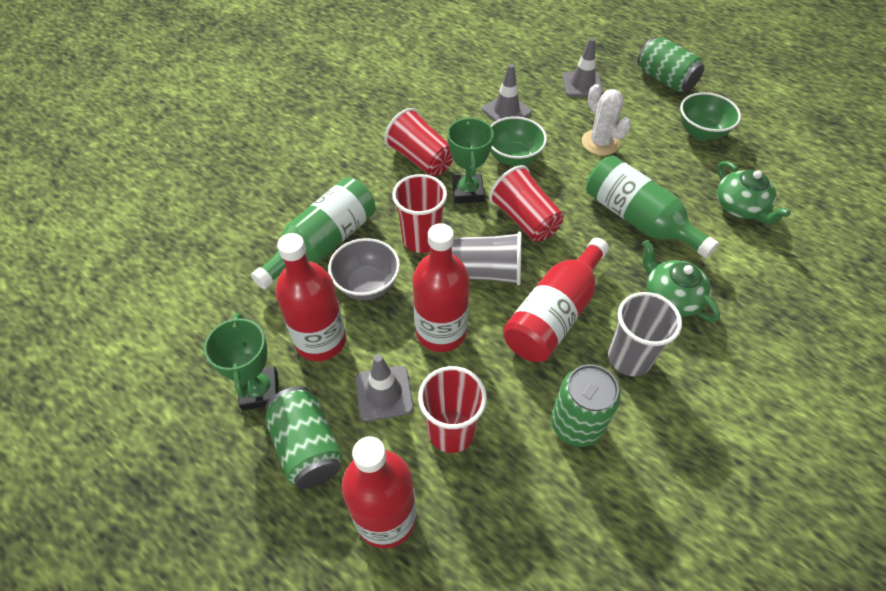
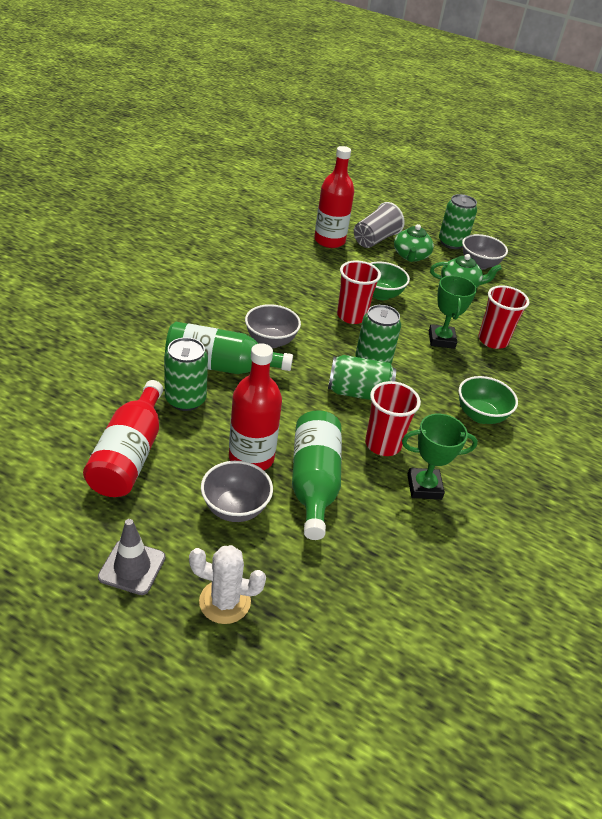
green can: 3 -> 4
grey bowl: 1 -> 3
grey cup: 2 -> 1
grey traffic cone: 3 -> 1
red bottle: 4 -> 3
red cup: 4 -> 3

